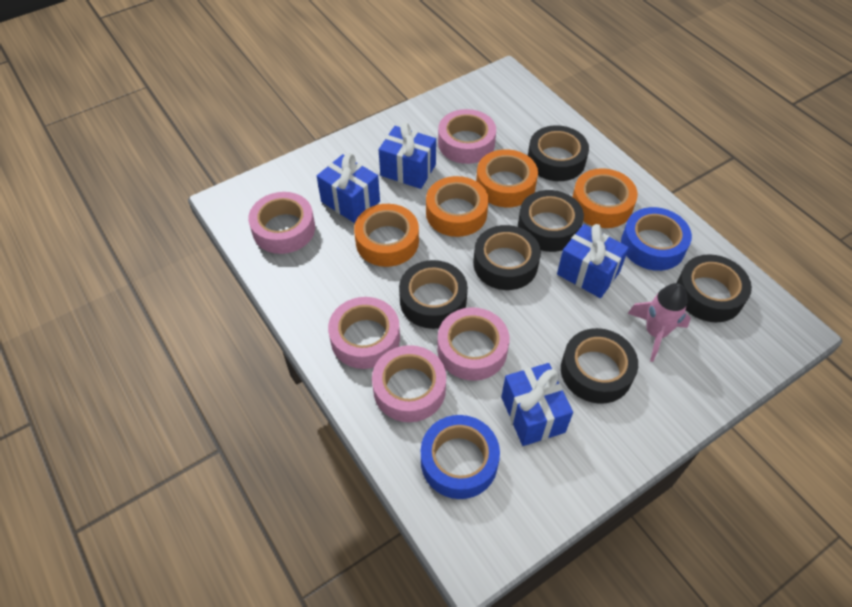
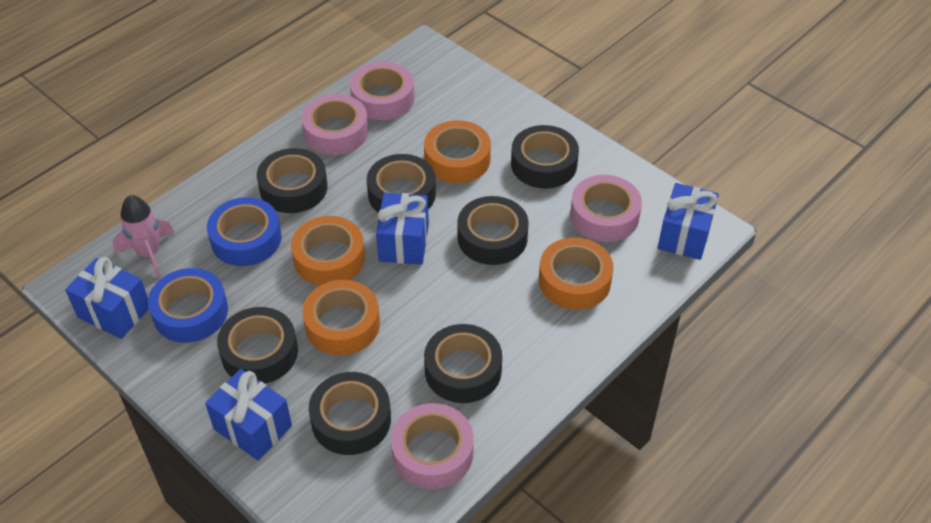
black tape: 6 -> 7
pink tape: 5 -> 4

